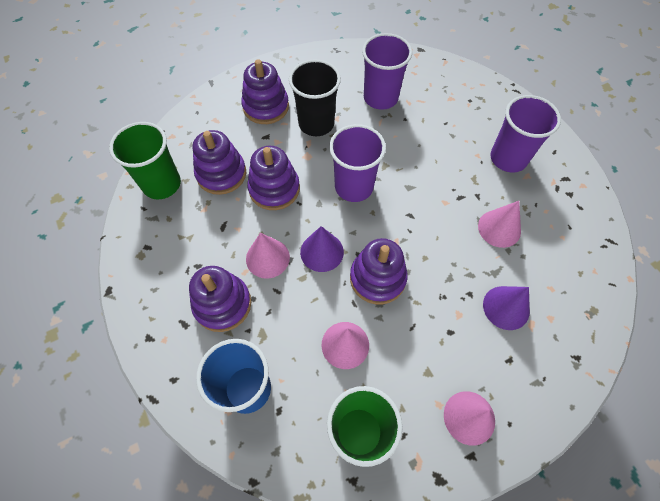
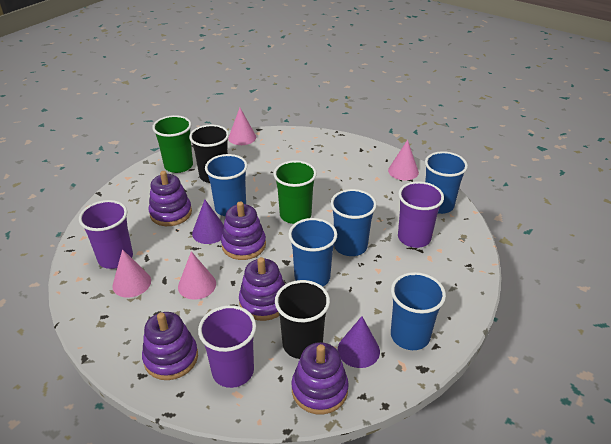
black cup: 1 -> 2
blue cup: 1 -> 5

